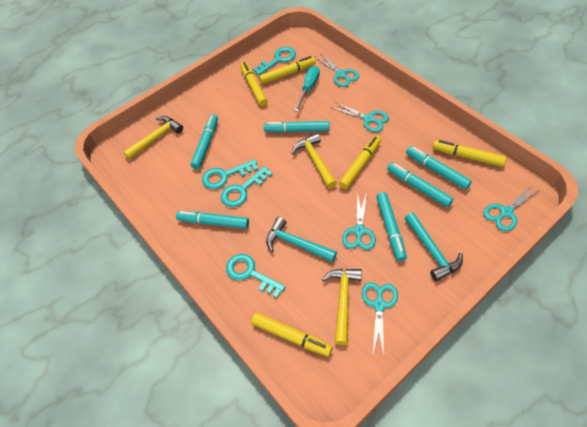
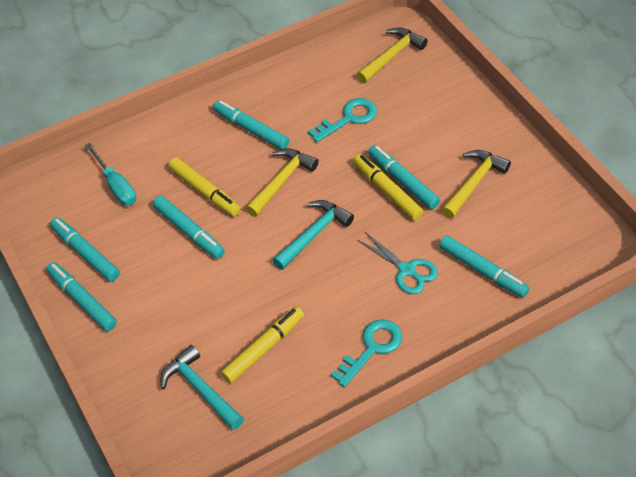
turquoise key: 4 -> 2
turquoise scissors: 5 -> 1
yellow marker: 5 -> 3

